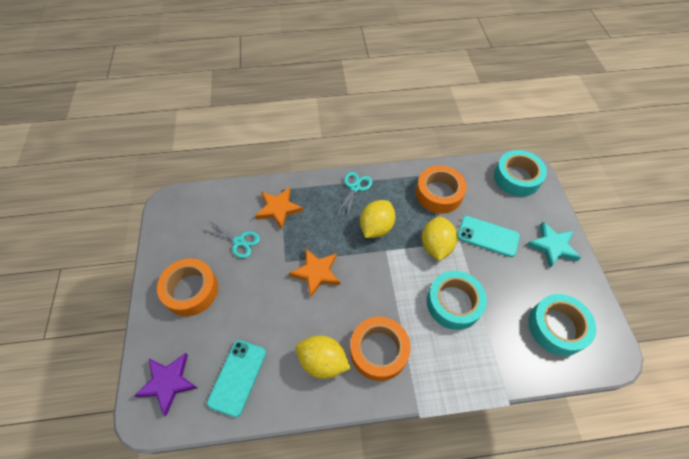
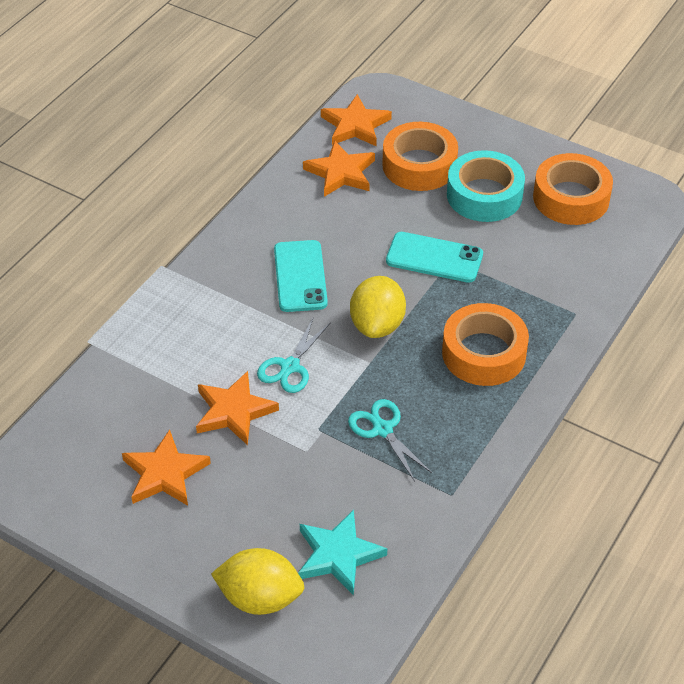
orange star: 2 -> 4
purple star: 1 -> 0
turquoise tape: 3 -> 1
yellow lemon: 3 -> 2

